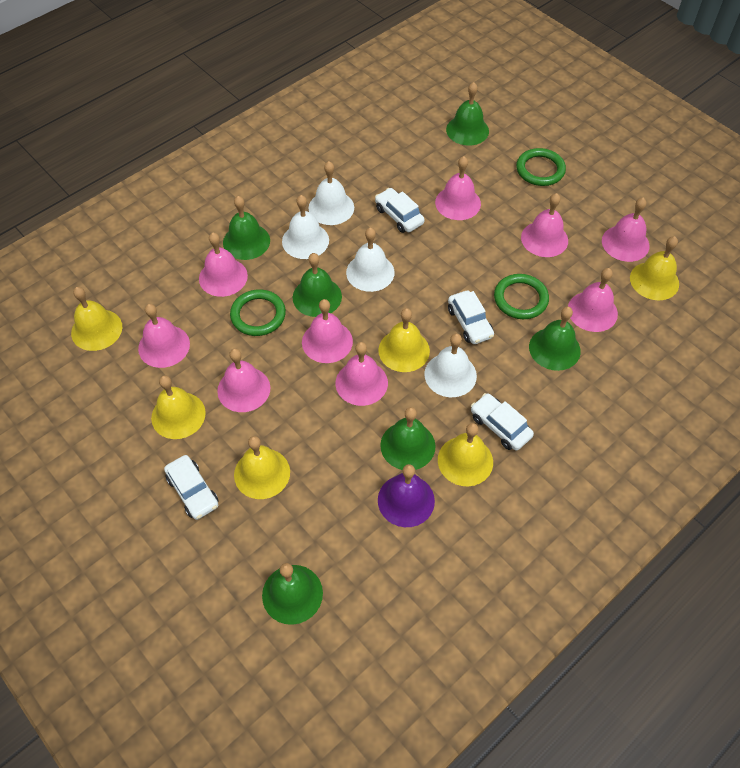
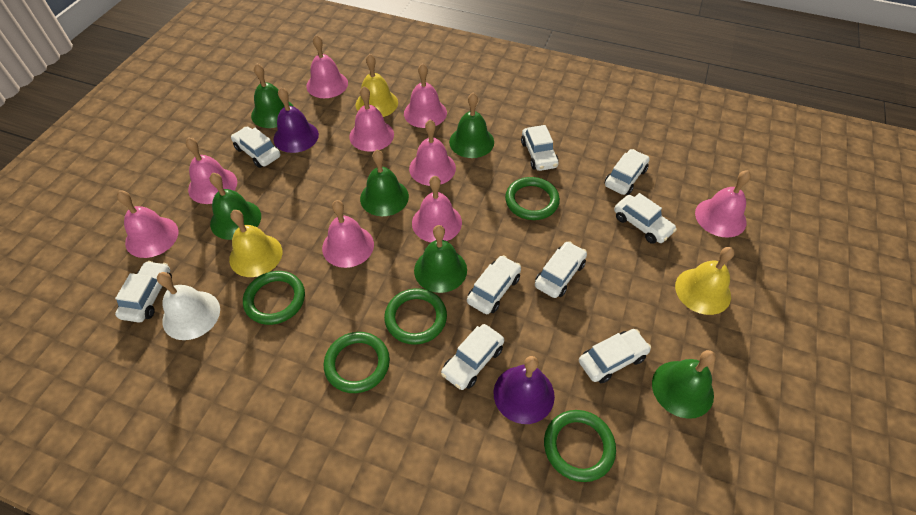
green ring: 3 -> 5
purple bell: 1 -> 2
white bell: 4 -> 1
white car: 4 -> 9
yellow bell: 6 -> 3

